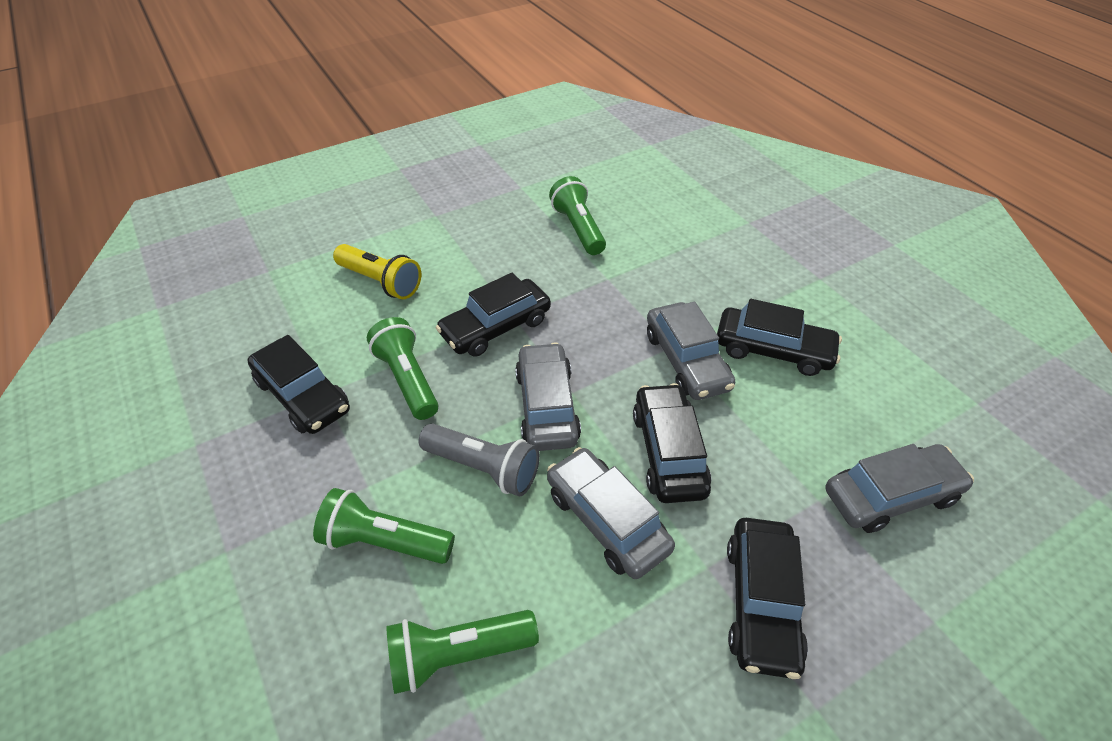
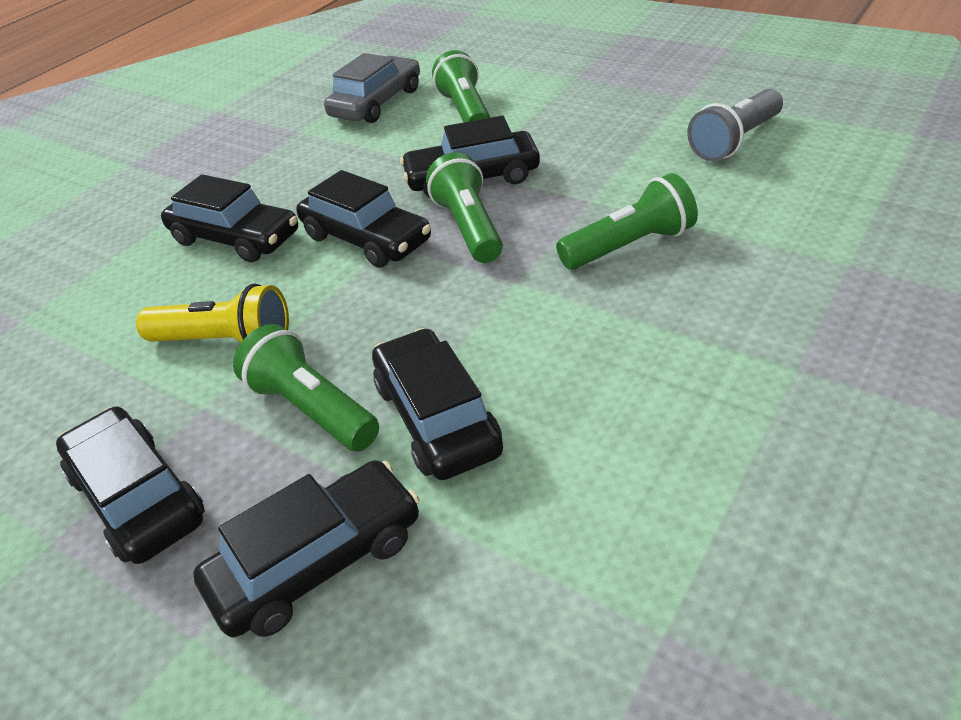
black car: 5 -> 6
grey car: 4 -> 1

